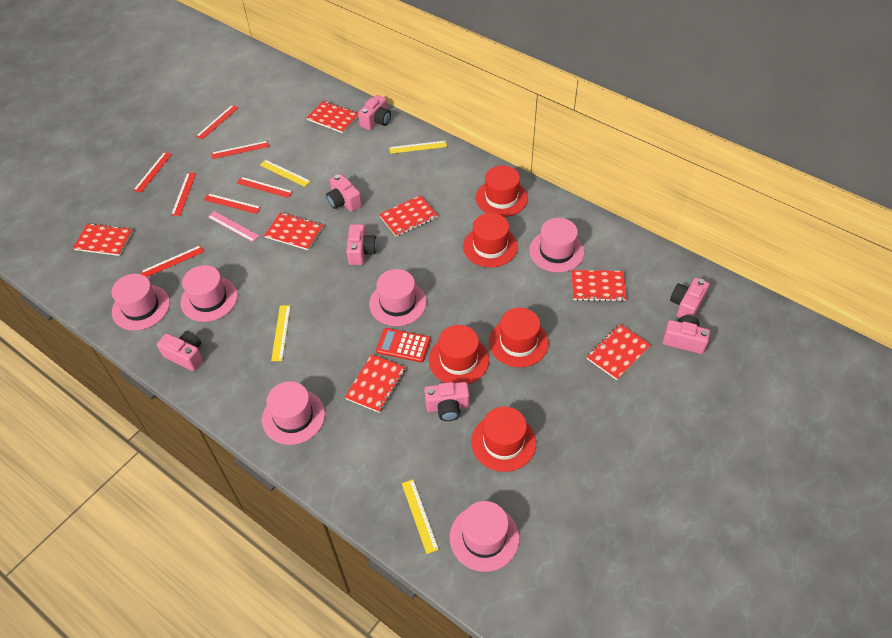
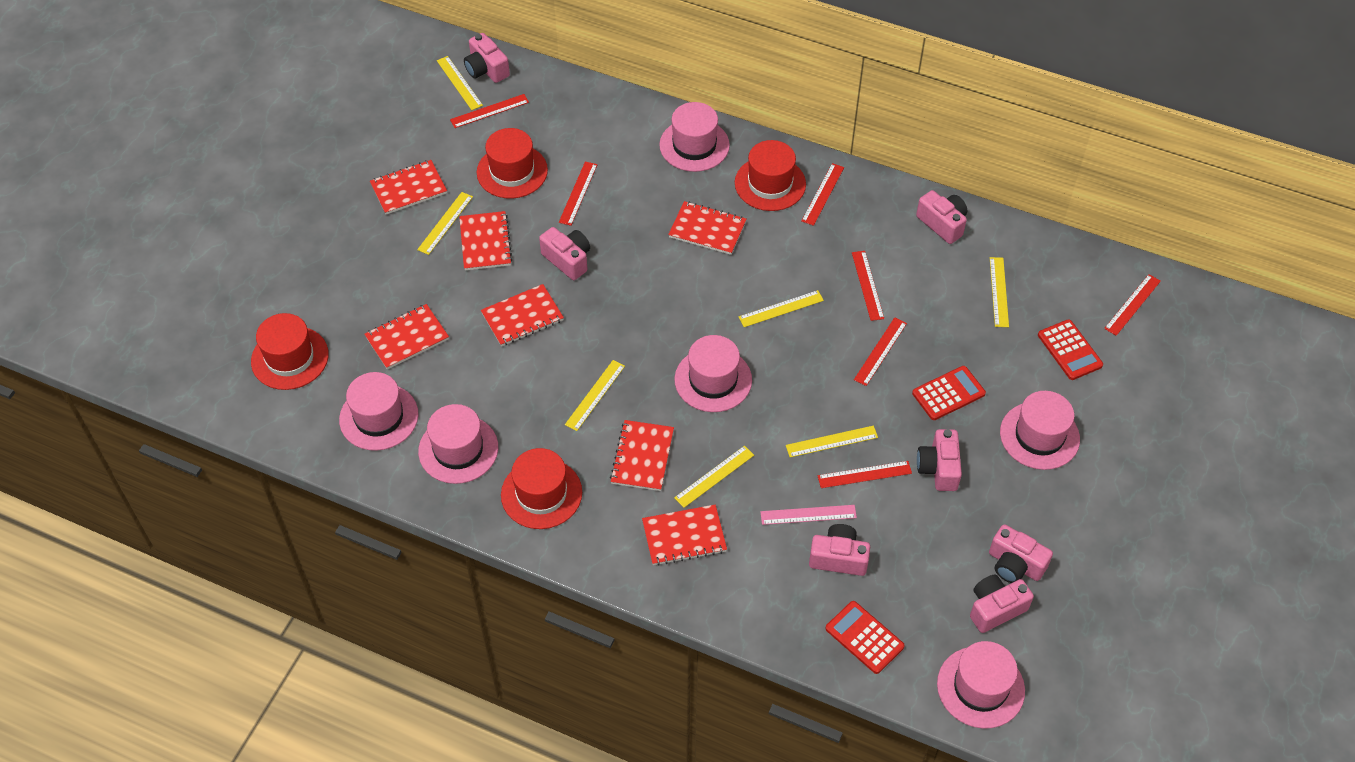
red calculator: 1 -> 3
red hat: 5 -> 4
yellow ruler: 4 -> 7

